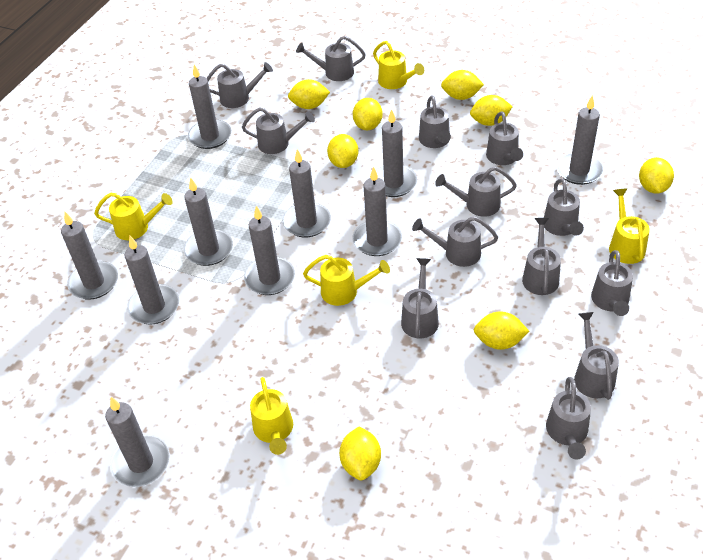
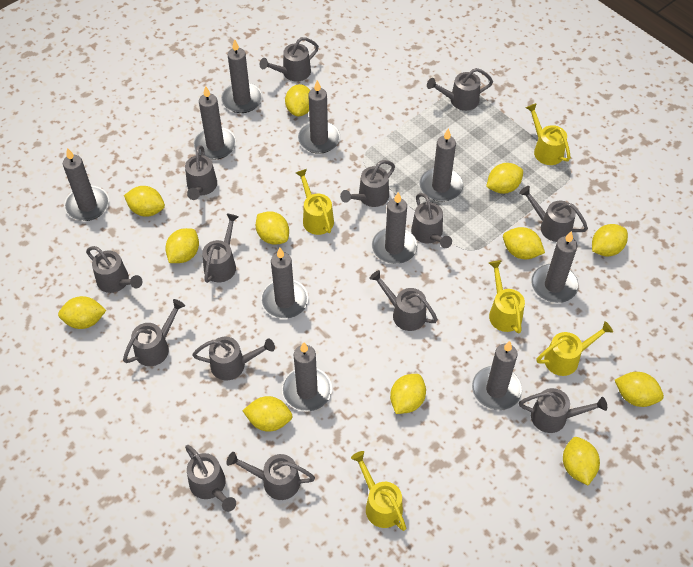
grey watering can: 13 -> 14
yellow lemon: 8 -> 12

